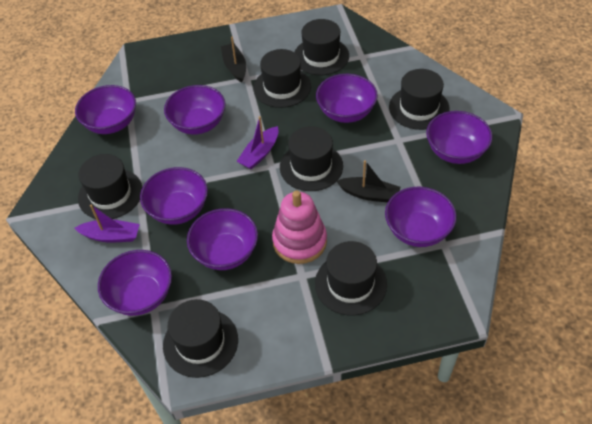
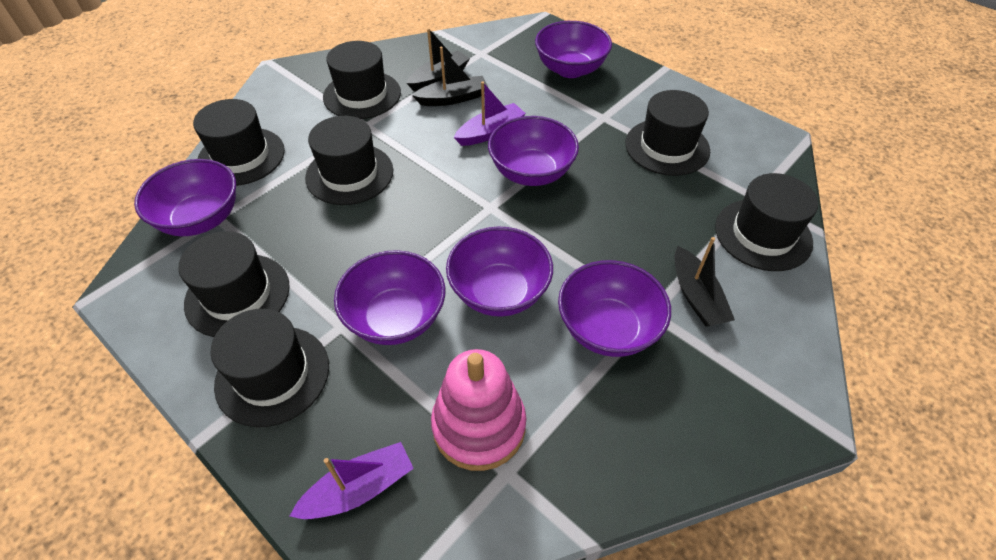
black boat: 2 -> 3
purple bowl: 8 -> 6

